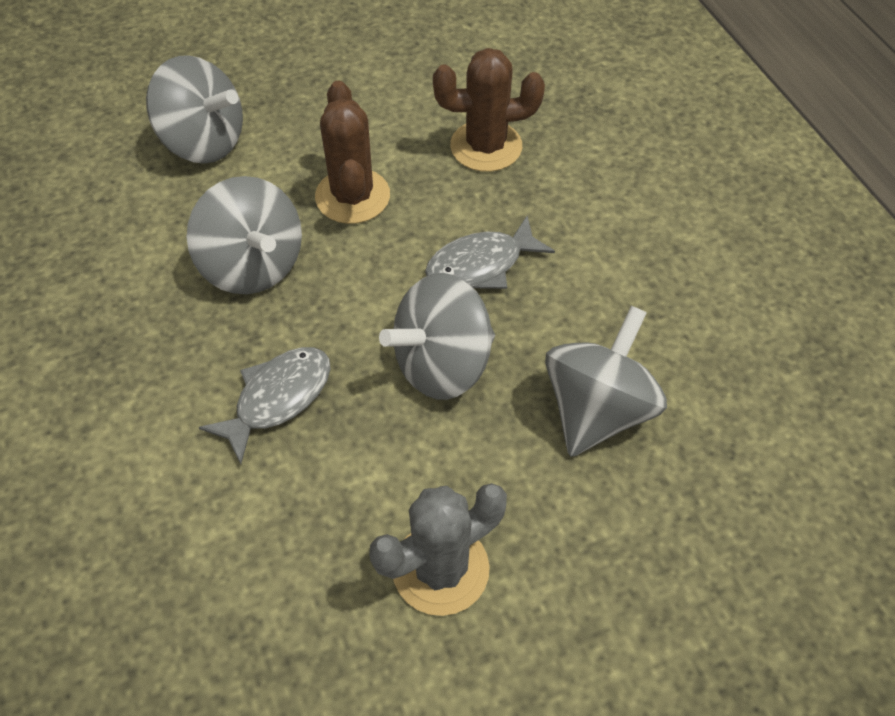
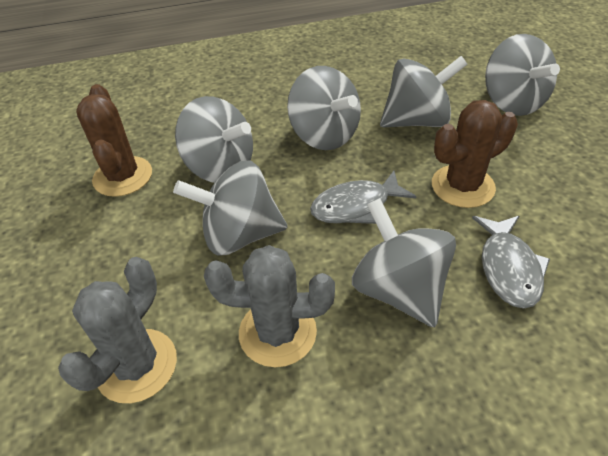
grey cactus: 1 -> 2
grey spinning top: 4 -> 6

